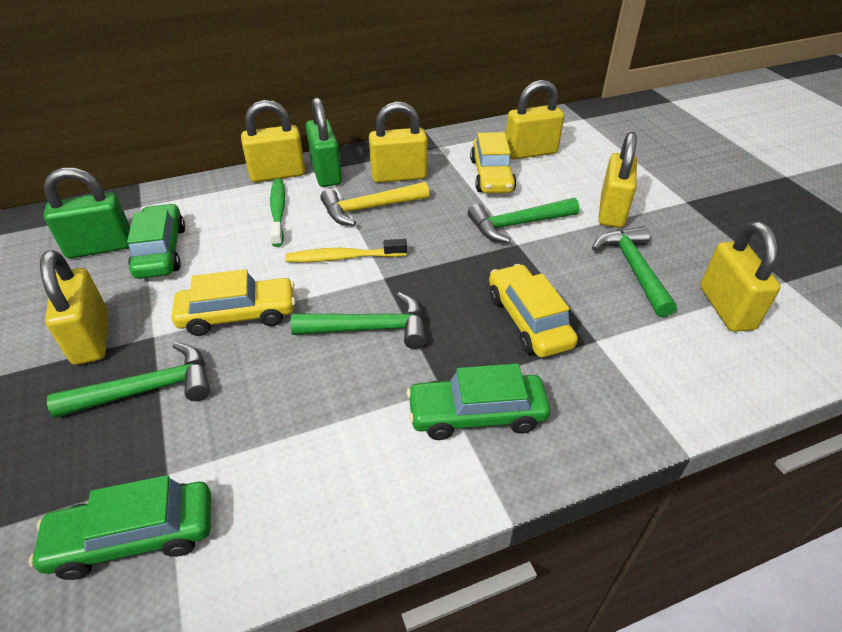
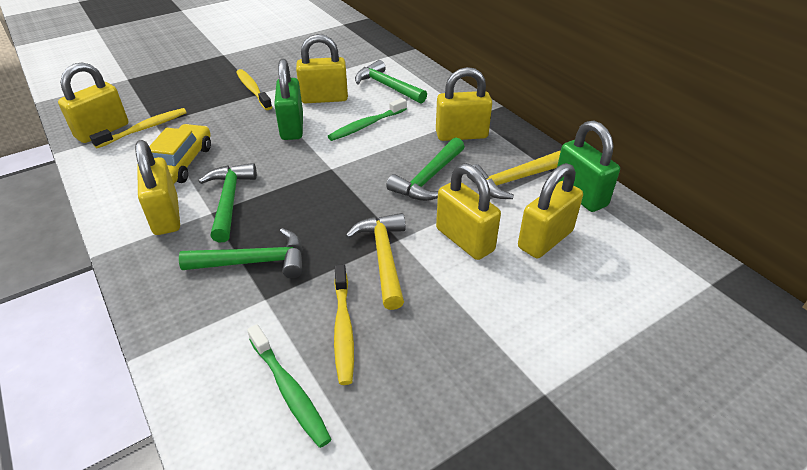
green car: 3 -> 0
green toothbrush: 1 -> 2
yellow car: 3 -> 1
yellow hammer: 1 -> 2
yellow toothbrush: 1 -> 3

